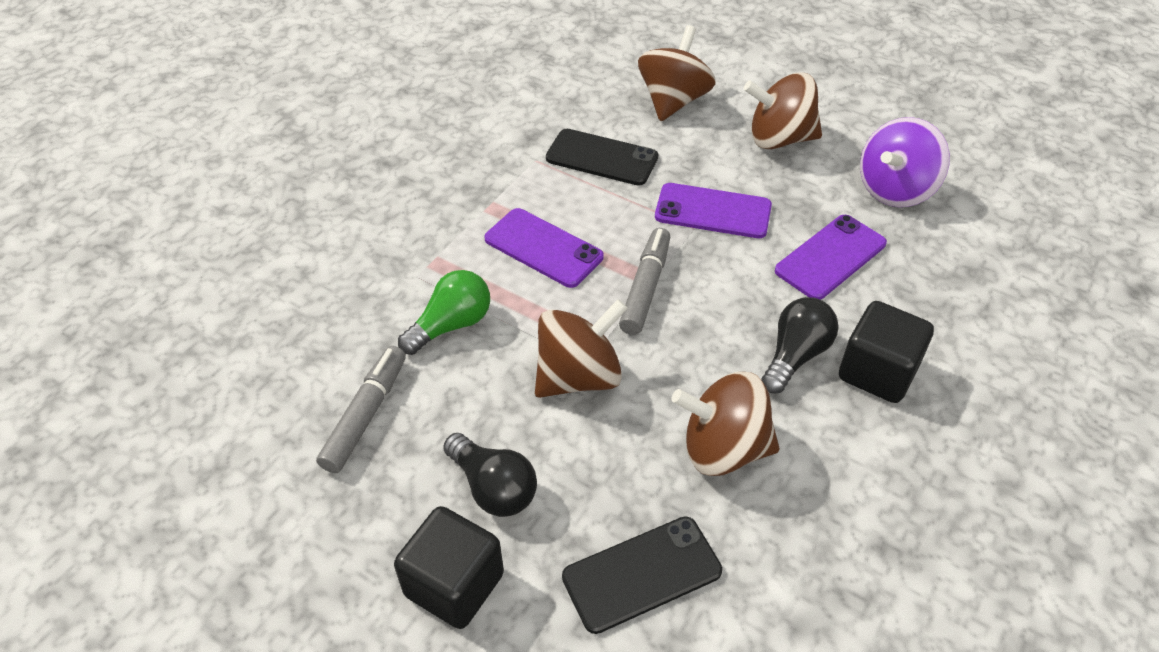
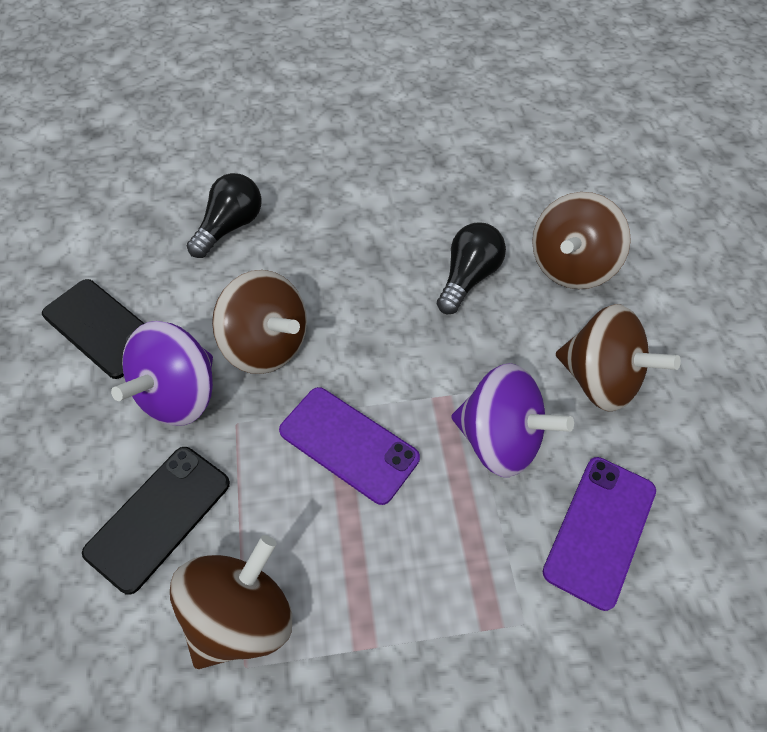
black cube: 2 -> 0
green light bulb: 1 -> 0
grey marker: 2 -> 0
purple phone: 3 -> 2
purple spinning top: 1 -> 2

